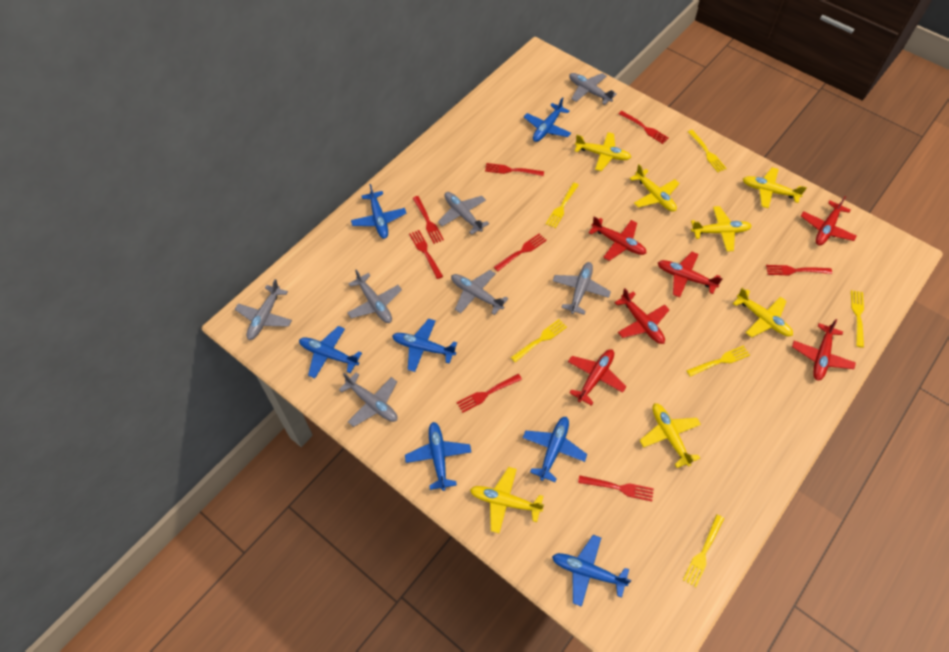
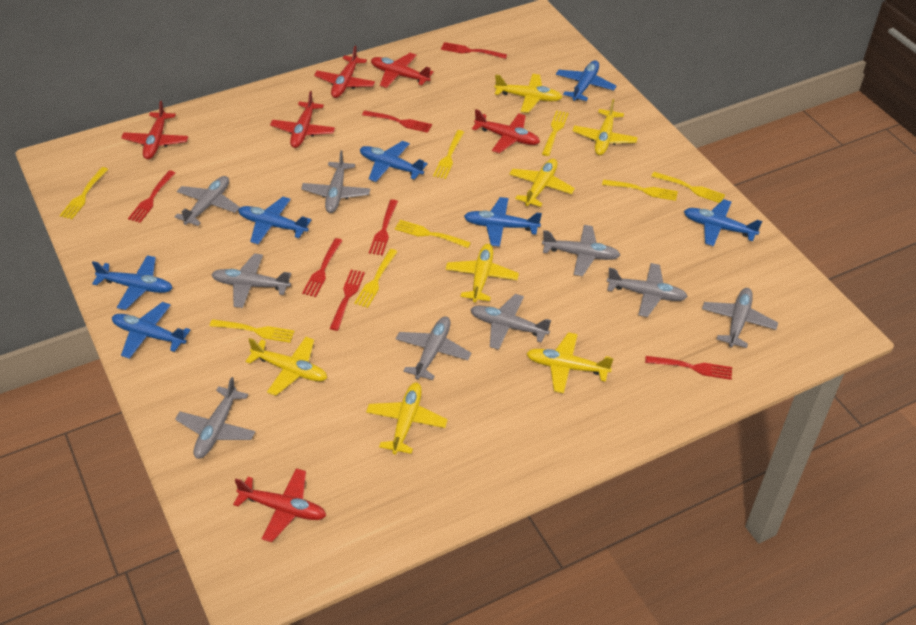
grey plane: 7 -> 9
red fork: 8 -> 7
yellow fork: 6 -> 8

